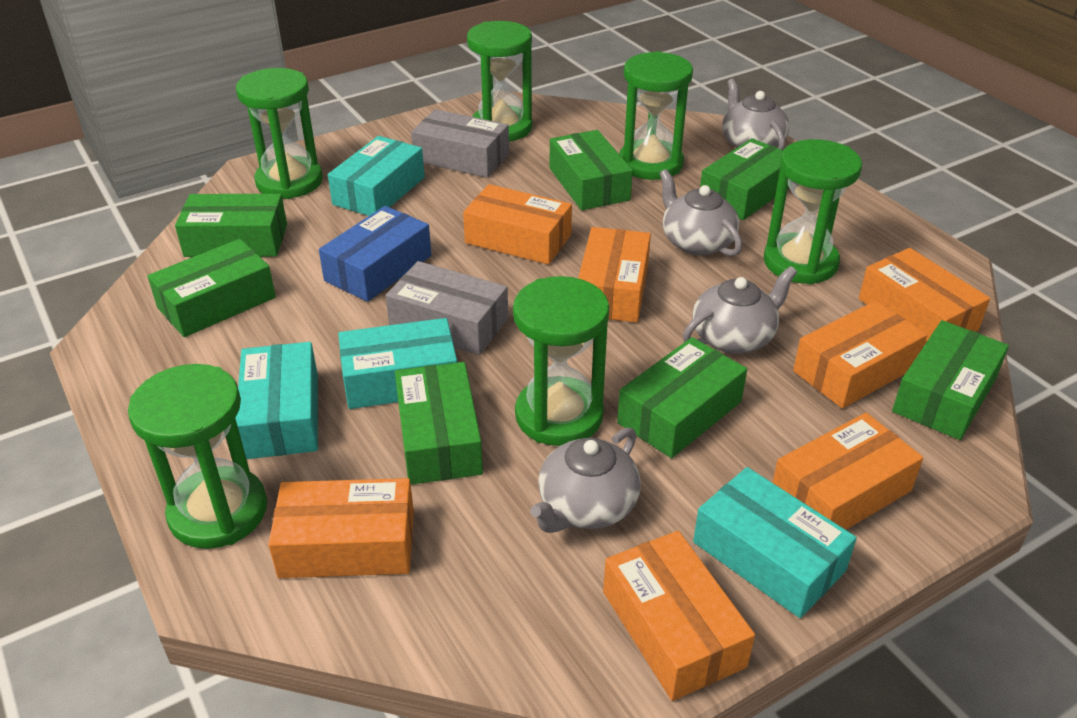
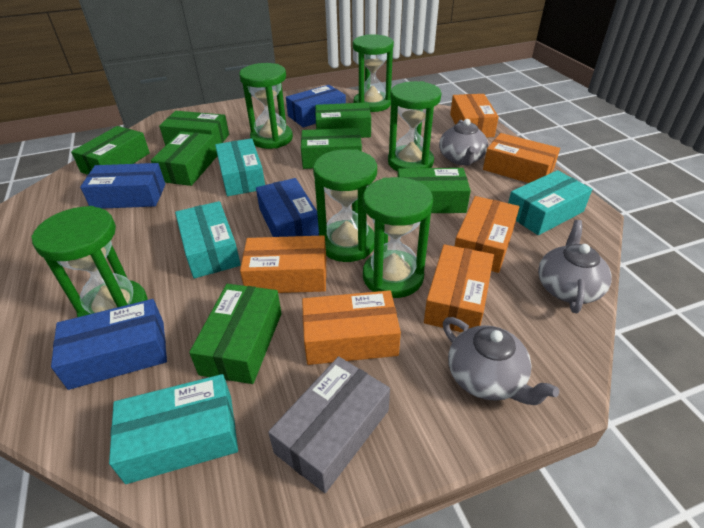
blue box: 1 -> 4
grey box: 2 -> 1
grey teapot: 4 -> 3
orange box: 7 -> 6

